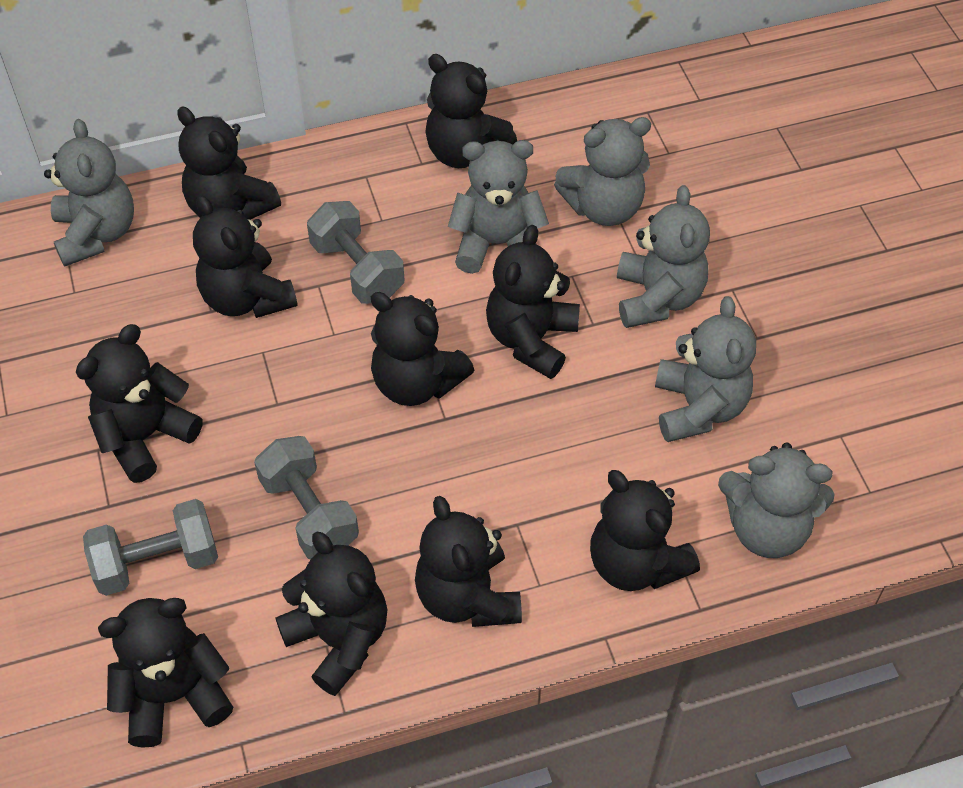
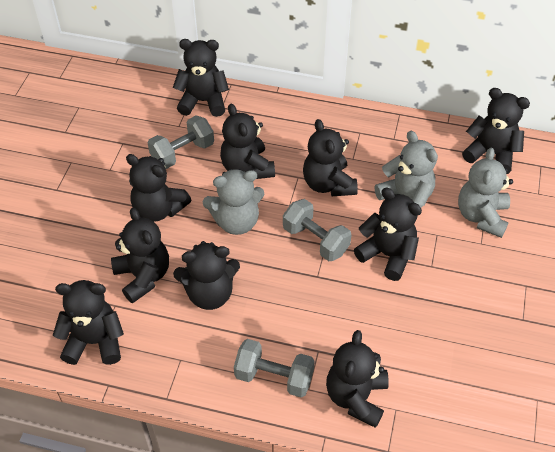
grey teddy bear: 6 -> 3

